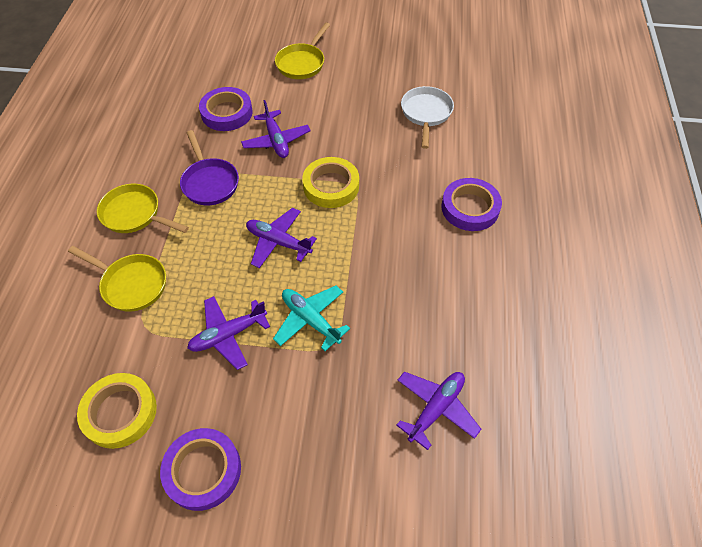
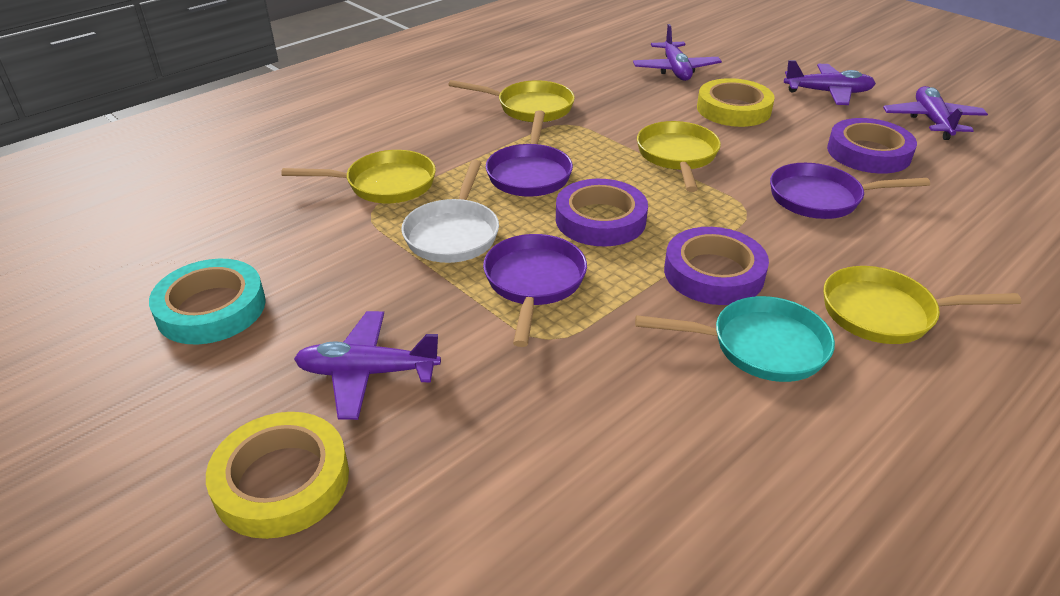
purple pan: 1 -> 3
turquoise pan: 0 -> 1
turquoise plane: 1 -> 0
turquoise tape: 0 -> 1
yellow pan: 3 -> 4

